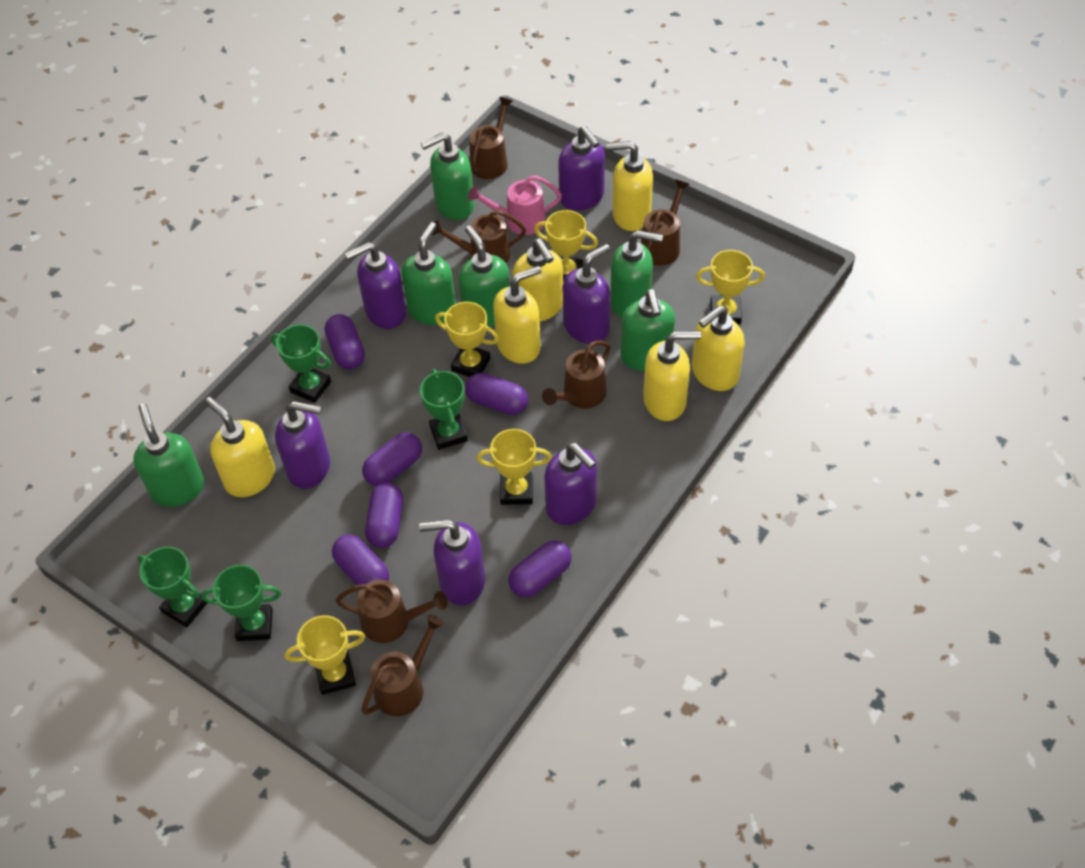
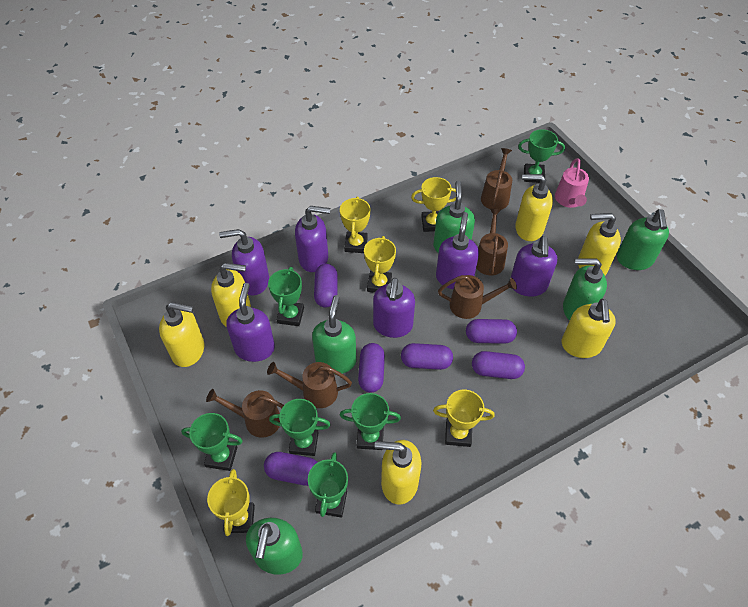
brown watering can: 6 -> 5
green soap dispenser: 6 -> 5
green trophy: 4 -> 6

